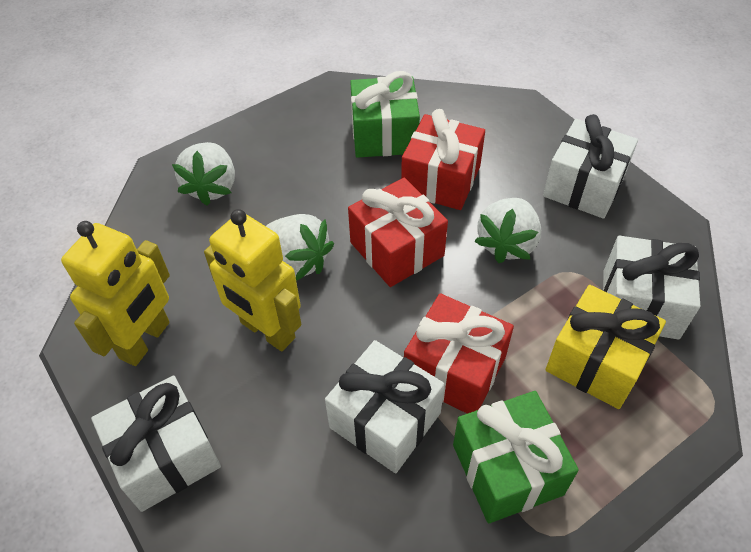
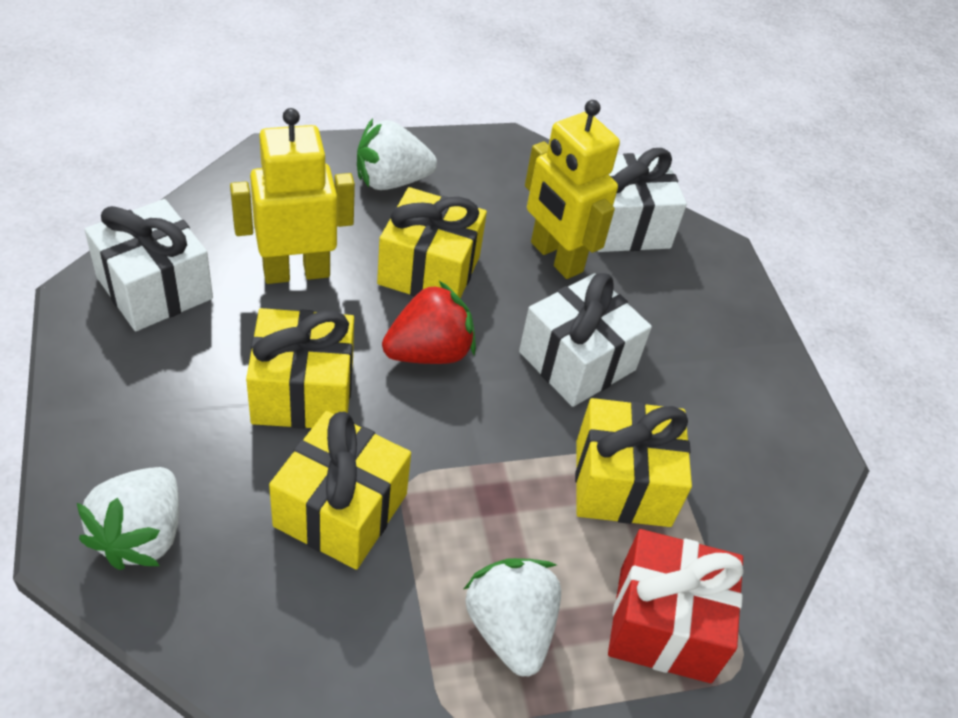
green gift: 2 -> 0
red gift: 3 -> 1
red strawberry: 0 -> 1
white gift: 4 -> 3
yellow gift: 1 -> 4

